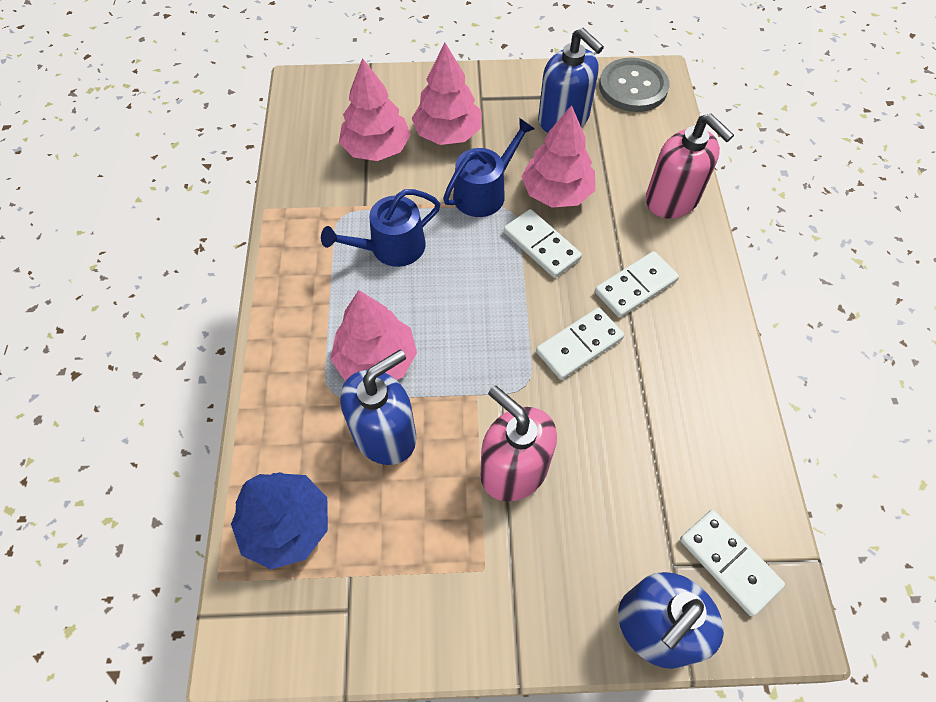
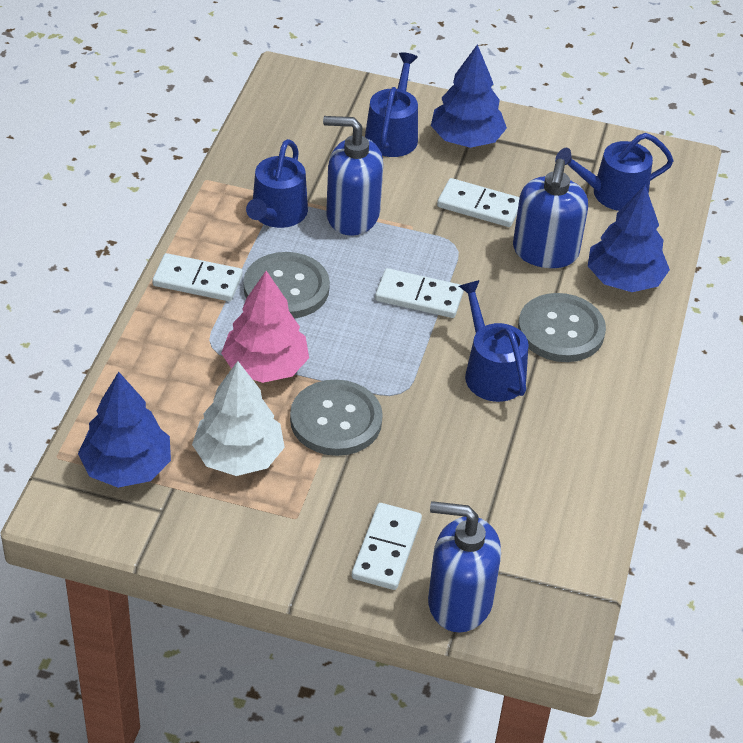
blue tree: 1 -> 3
blue watering can: 2 -> 4
grey button: 1 -> 3
pink soap dispenser: 2 -> 0
pink tree: 4 -> 1
white tree: 0 -> 1

